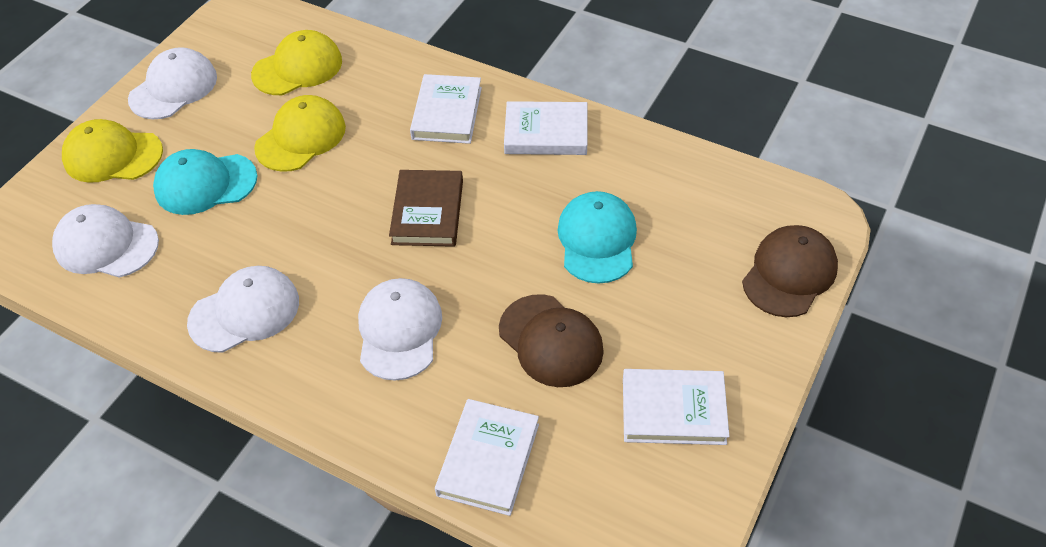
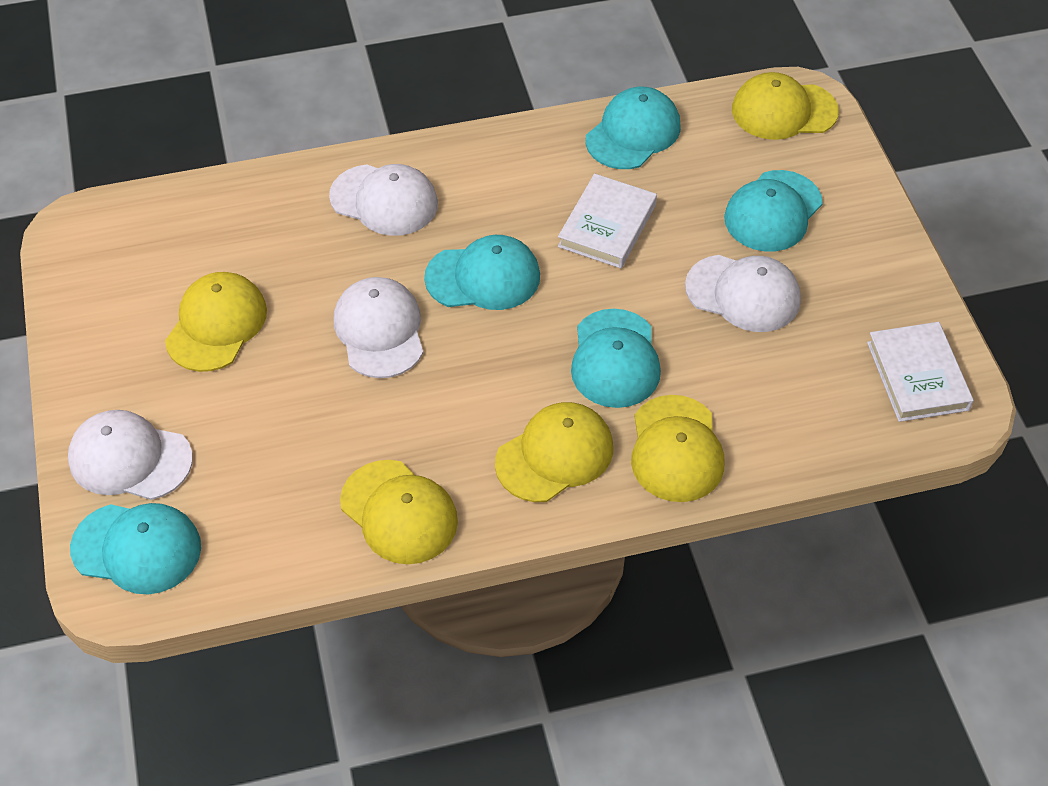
brown book: 1 -> 0
brown cap: 2 -> 0
turquoise cap: 2 -> 5
white book: 4 -> 2
yellow cap: 3 -> 5

